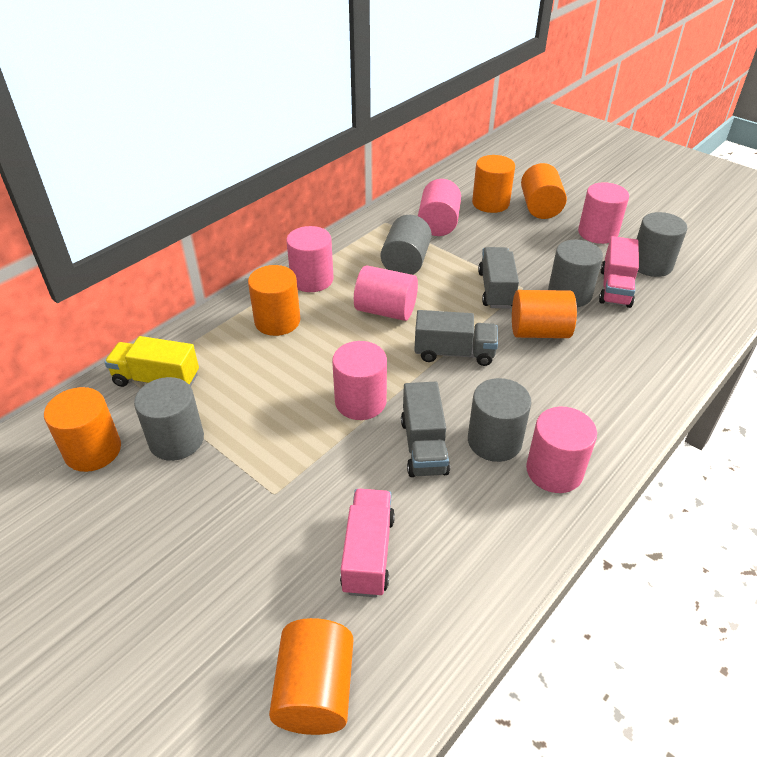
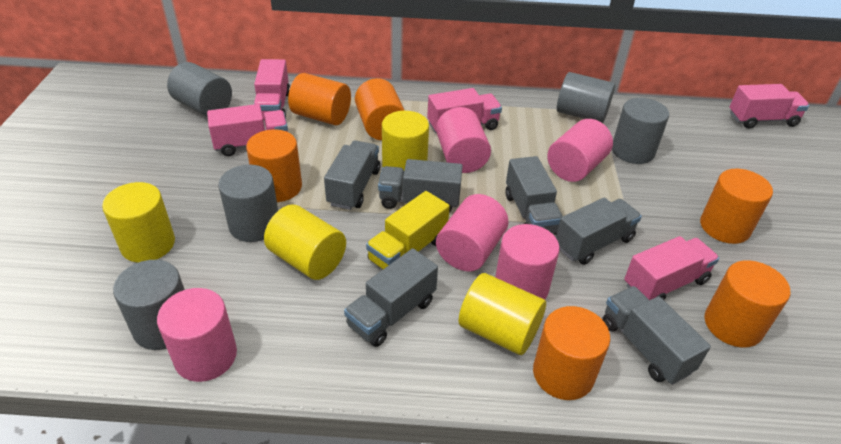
grey truck: 3 -> 6
pink cylinder: 6 -> 5
pink truck: 2 -> 5
yellow cylinder: 0 -> 4

